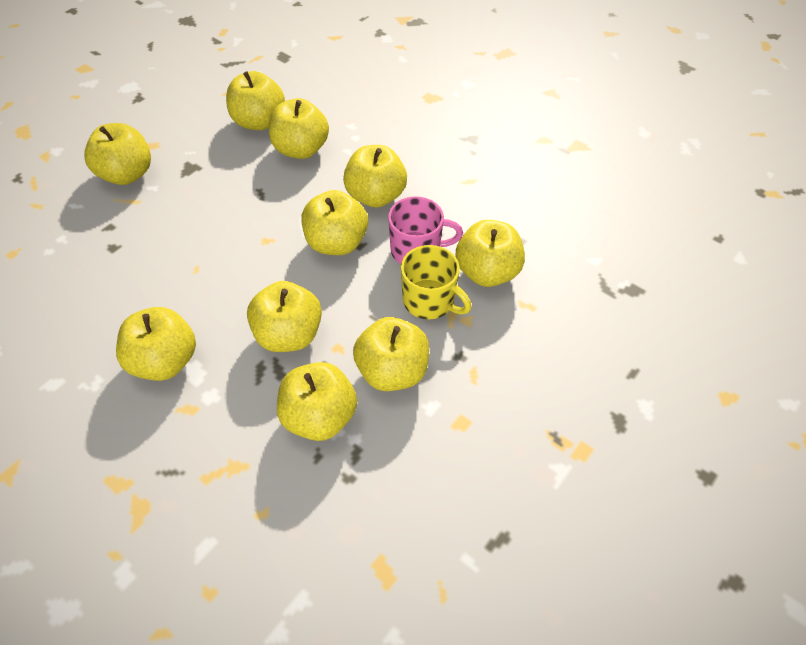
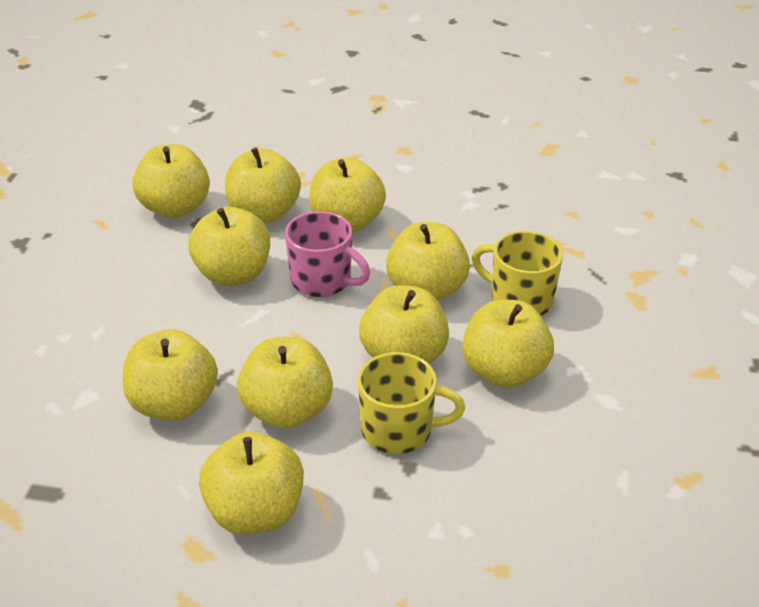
yellow mug: 1 -> 2

